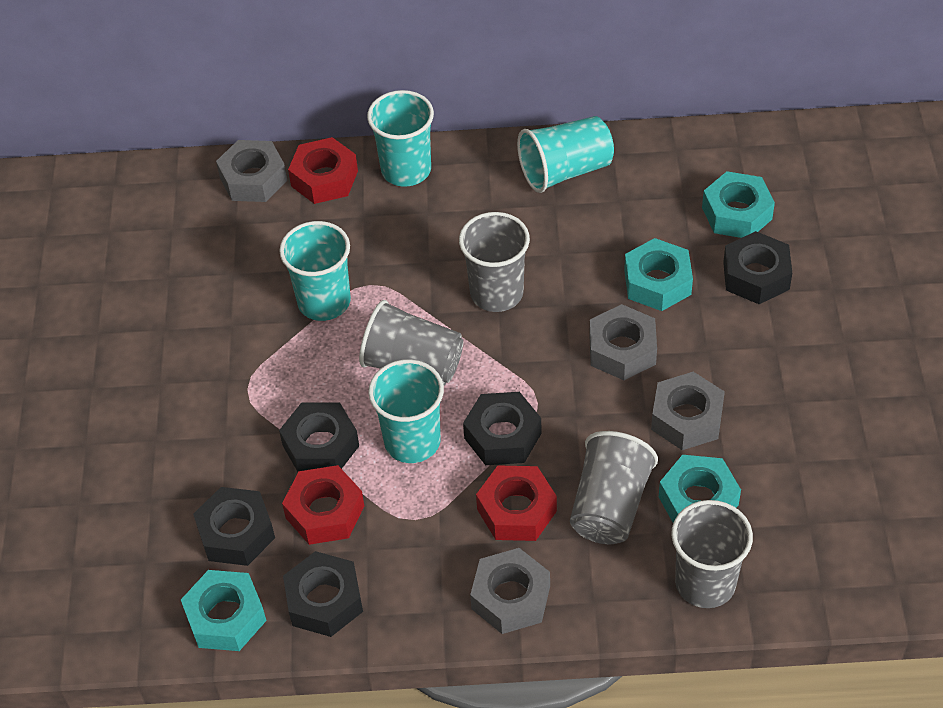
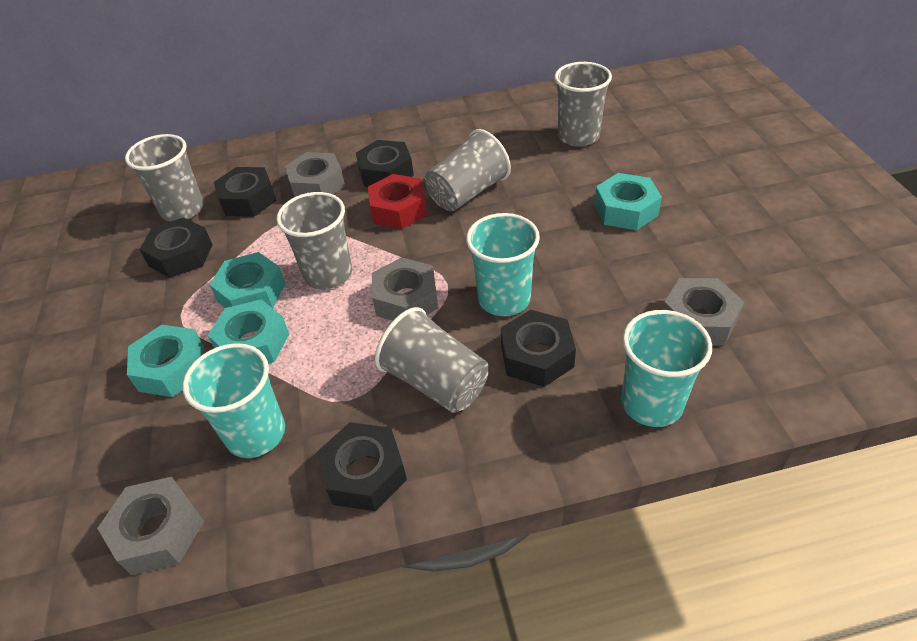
grey cup: 4 -> 5
red nut: 3 -> 1
turquoise cup: 4 -> 3

